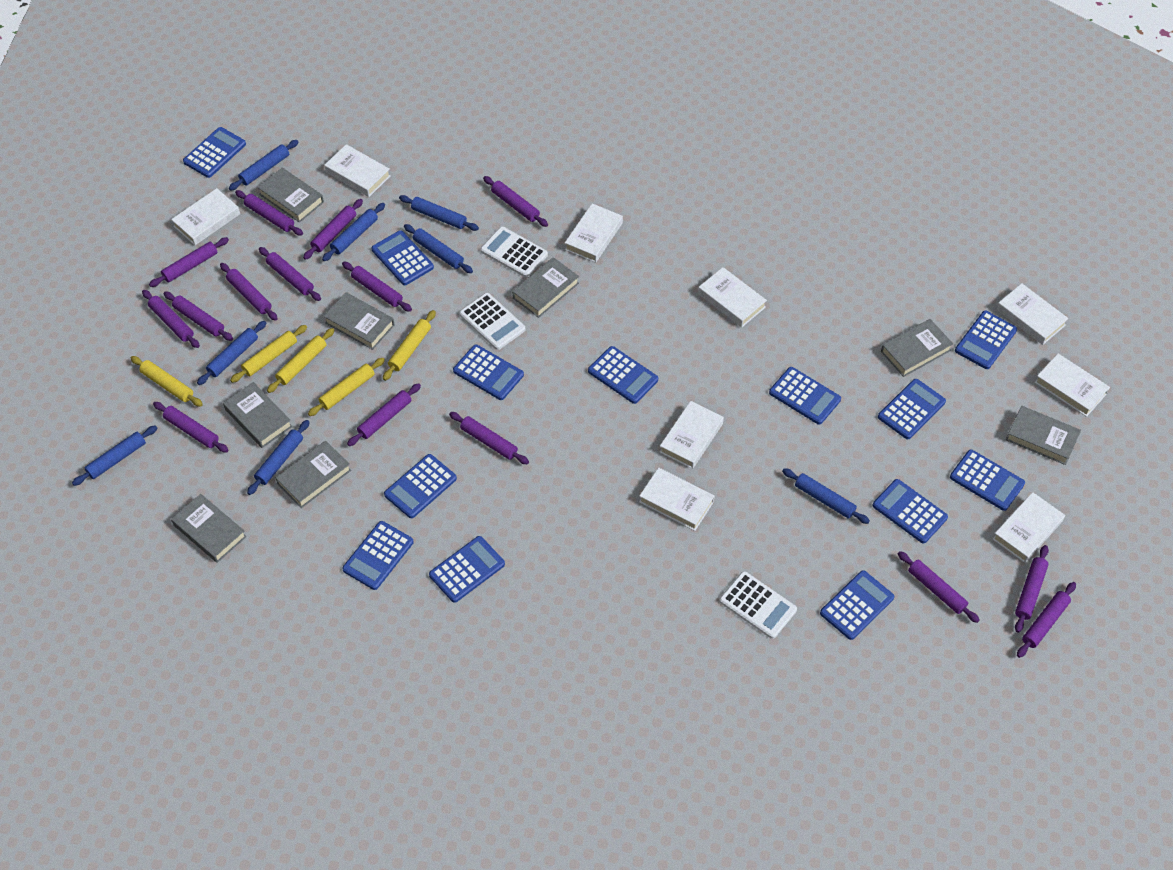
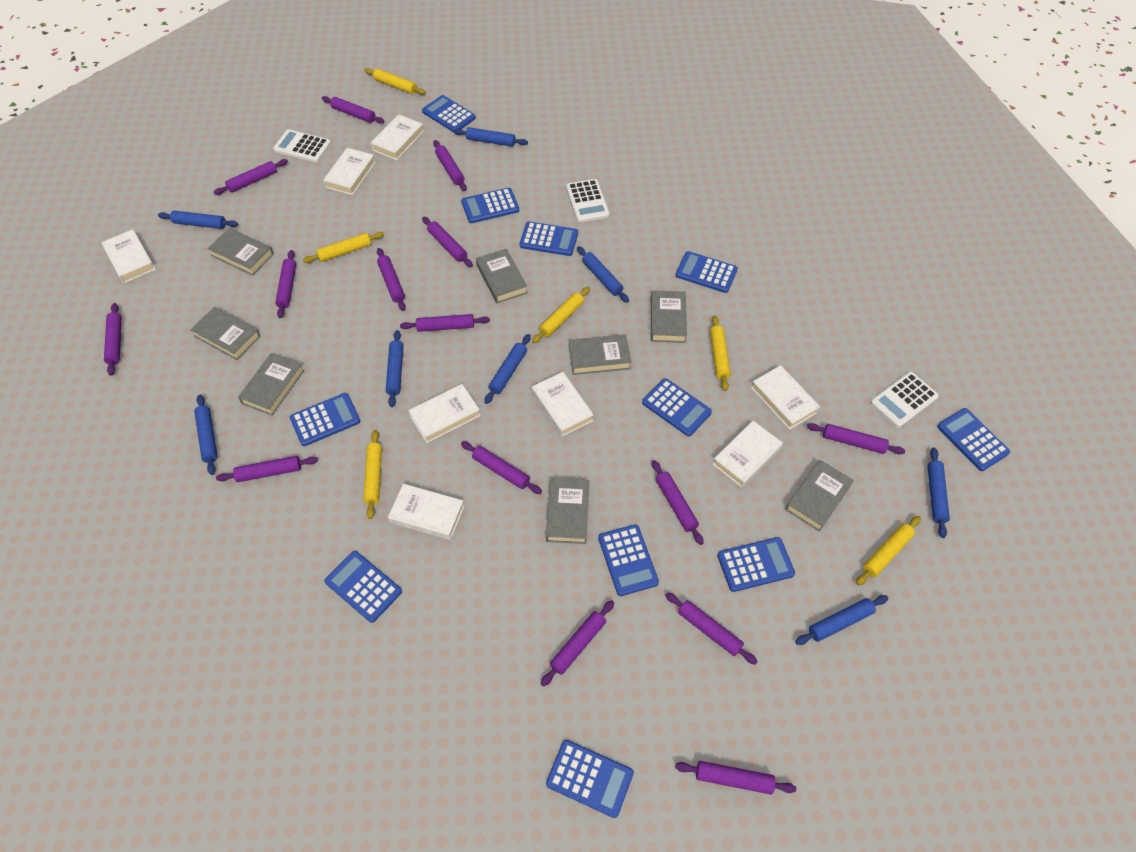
blue calculator: 13 -> 11
white book: 9 -> 8
yellow rolling pin: 5 -> 6

